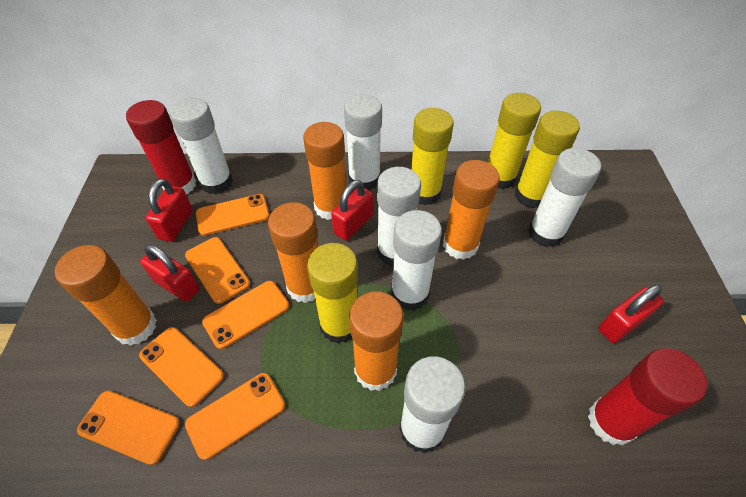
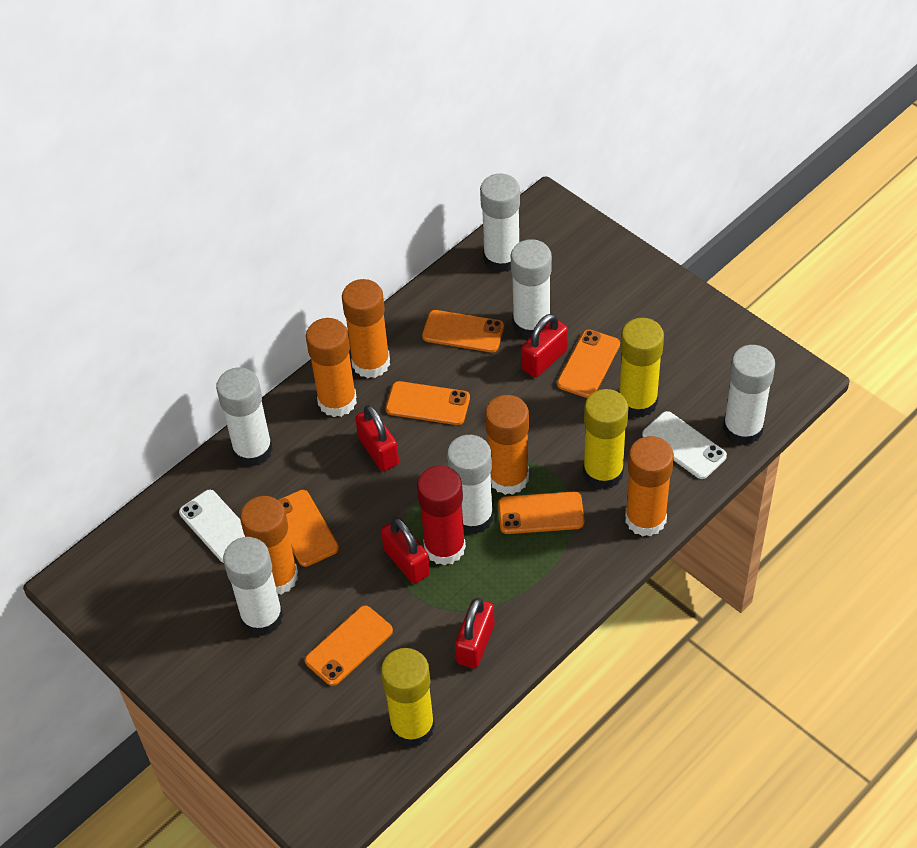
red glue stick: 2 -> 1
white phone: 0 -> 2
yellow glue stick: 4 -> 3

